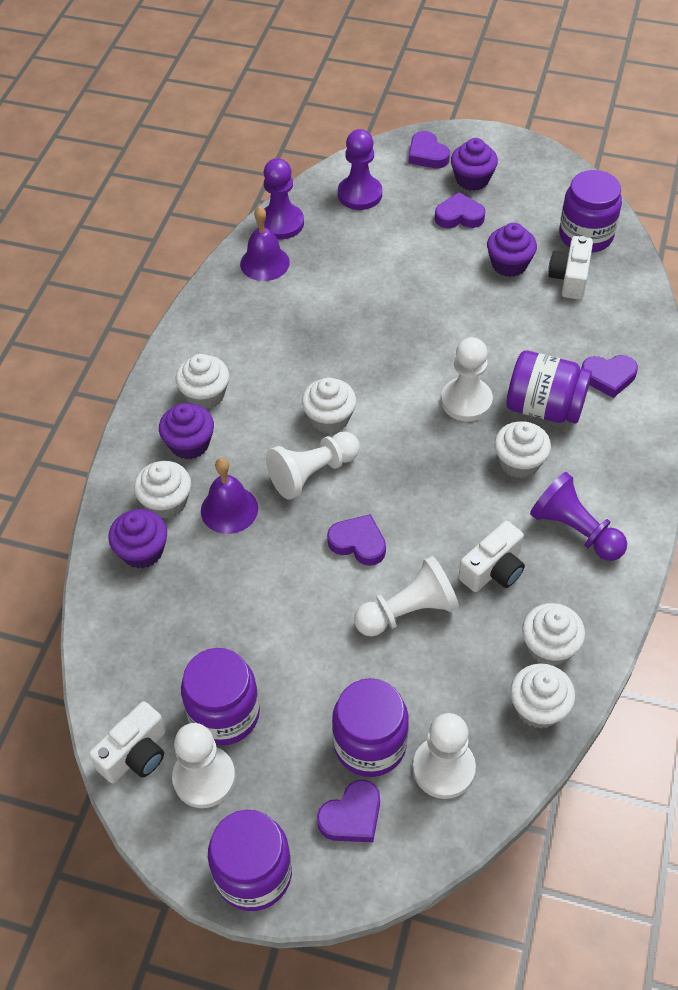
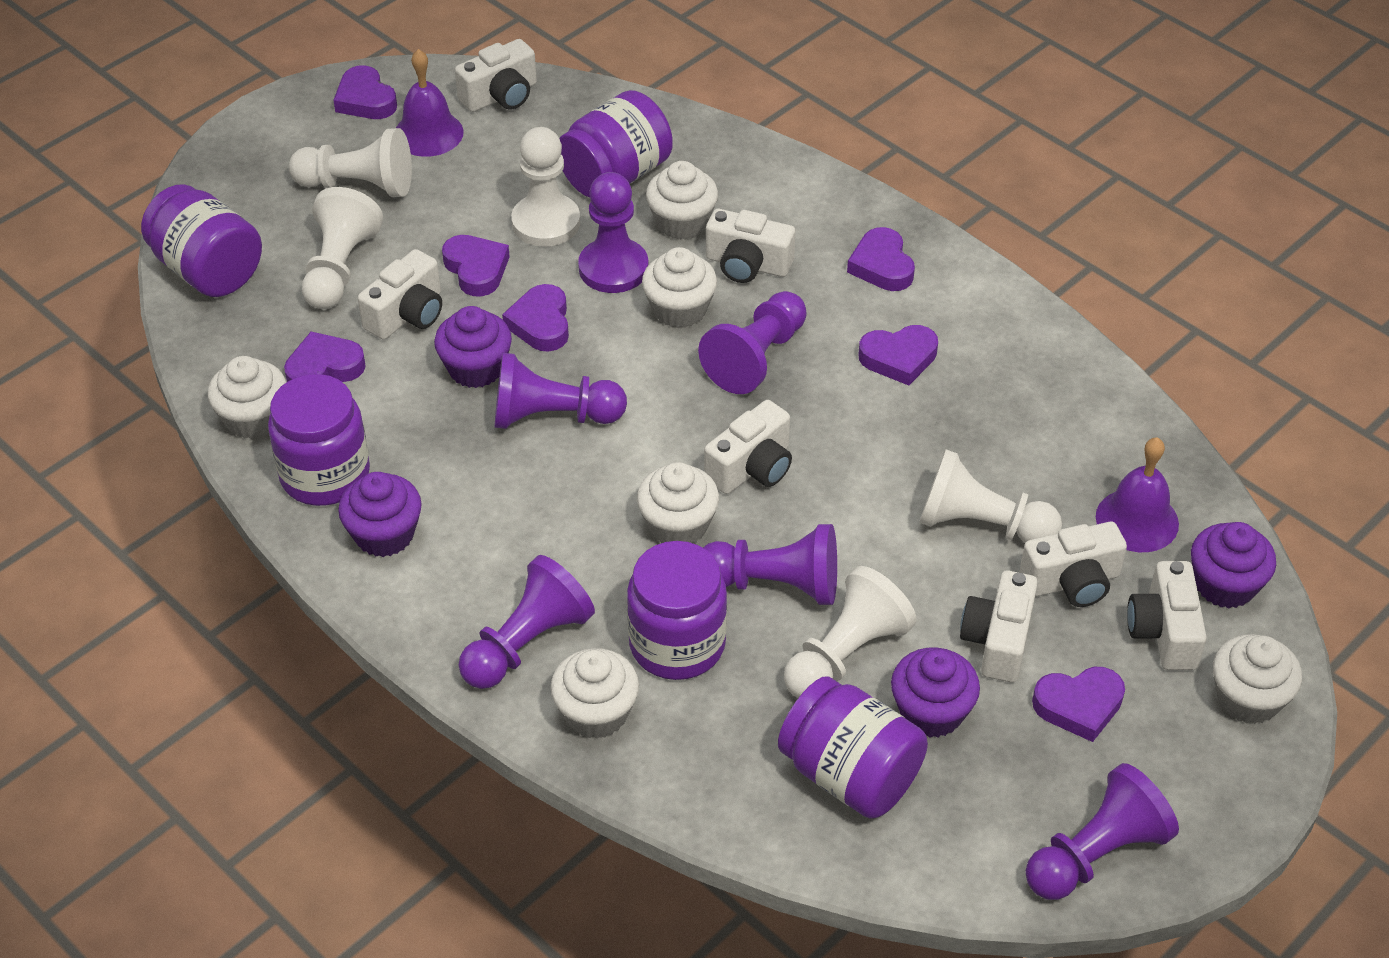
purple heart: 5 -> 7
purple pawn: 3 -> 6
white camera: 3 -> 7

